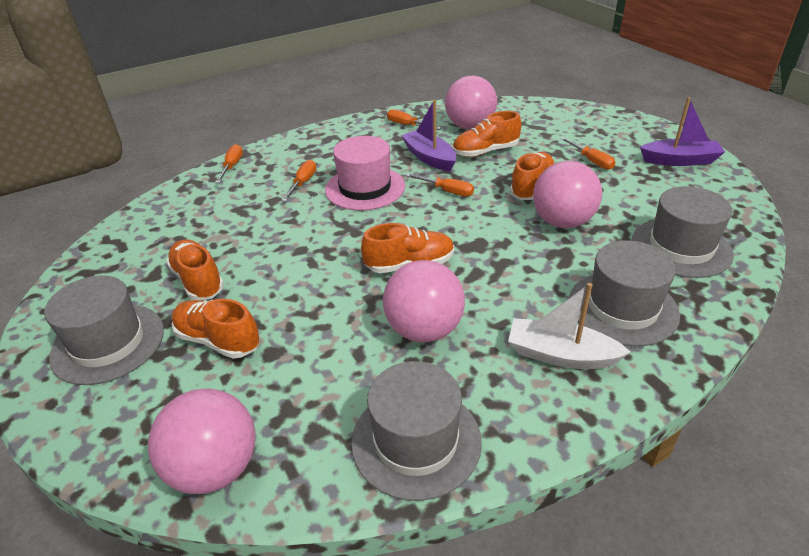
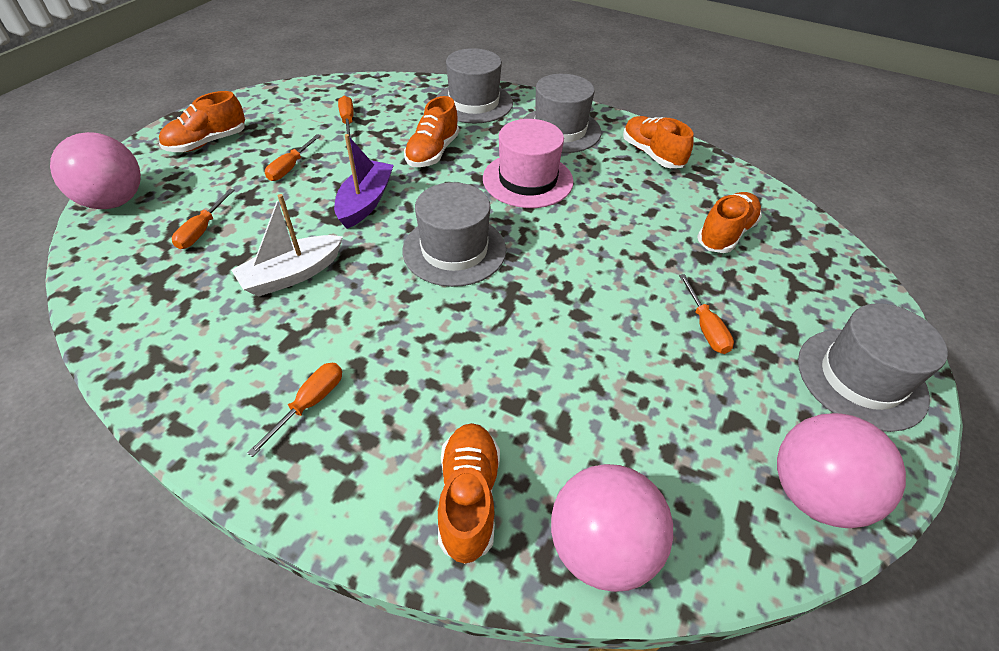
pink ball: 4 -> 3
purple boat: 2 -> 1

